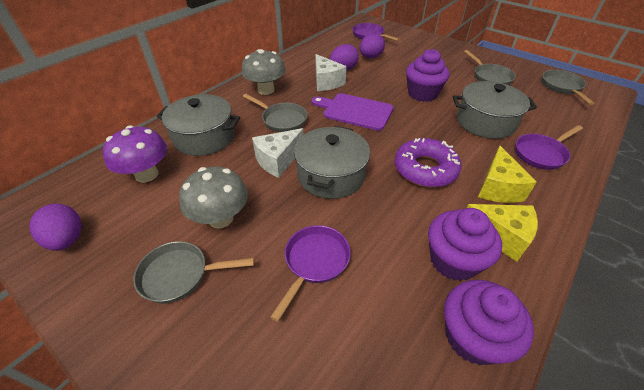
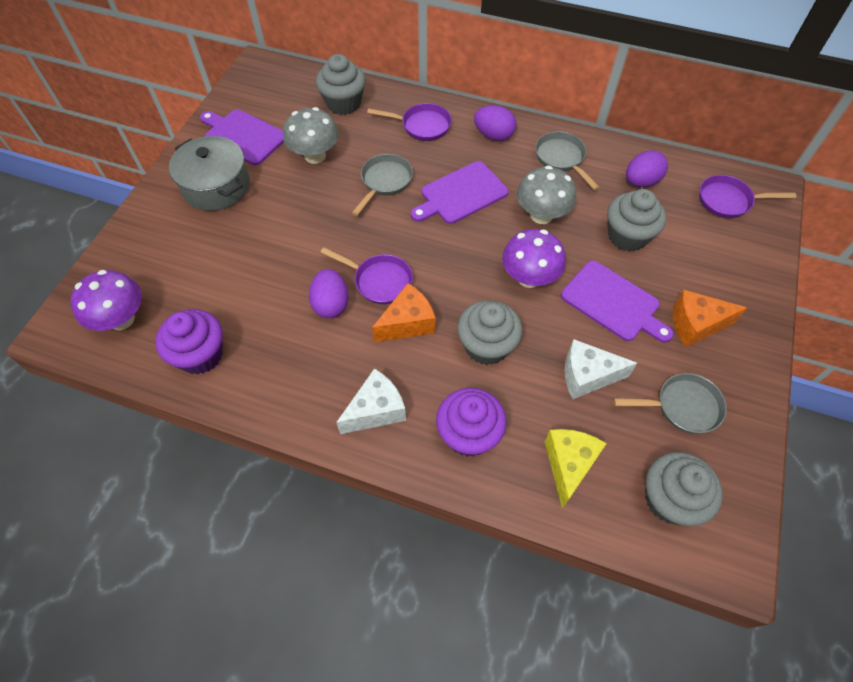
grey cupcake: 0 -> 4
grey pan: 4 -> 3
grey pot: 3 -> 1
orange cheese: 0 -> 2
purple cupcake: 3 -> 2
purple cutting board: 1 -> 3
purple donut: 1 -> 0
purple mushroom: 1 -> 2
yellow cheese: 2 -> 1

